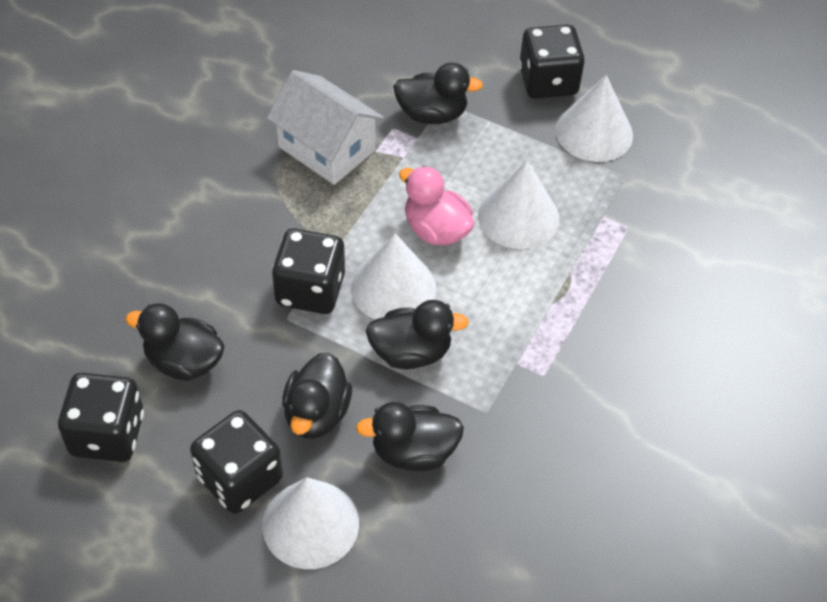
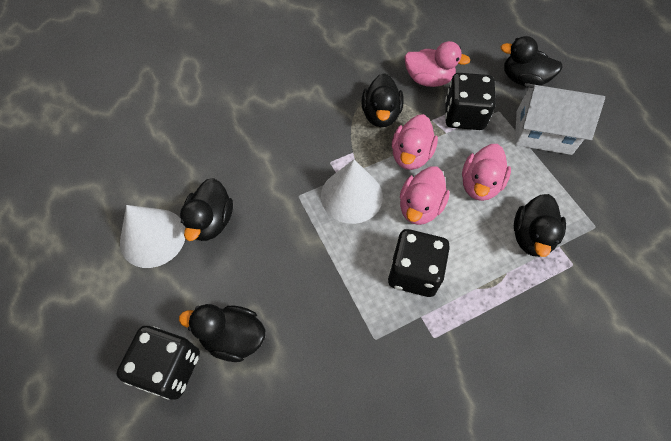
black dice: 4 -> 3
pink duck: 1 -> 4
white cone: 4 -> 2

